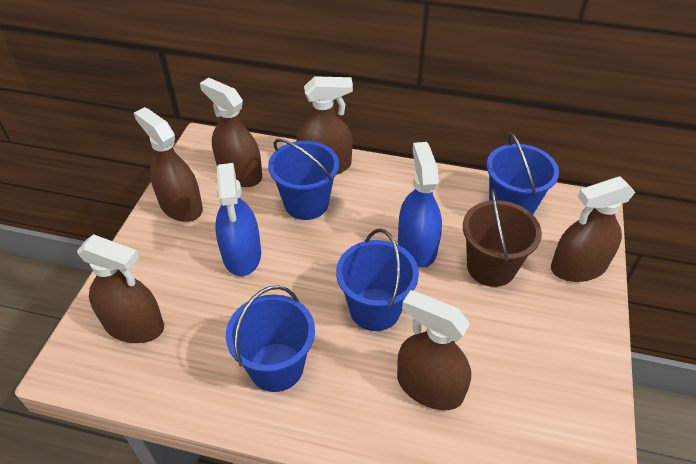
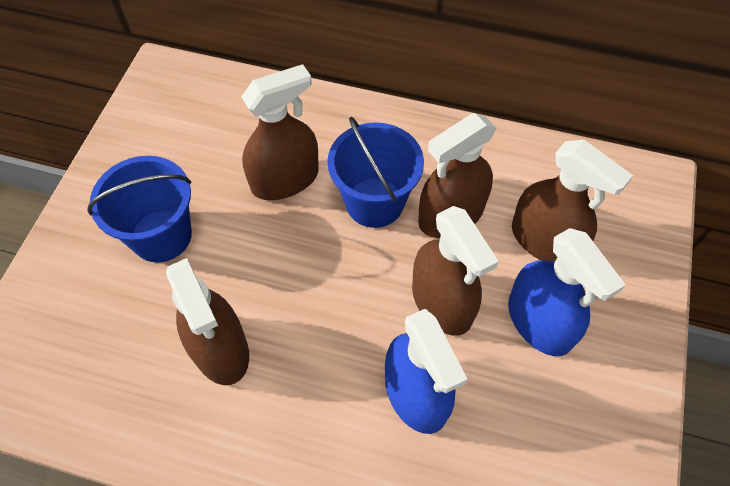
blue bucket: 4 -> 2
brown bucket: 1 -> 0
brown spray bottle: 6 -> 5

